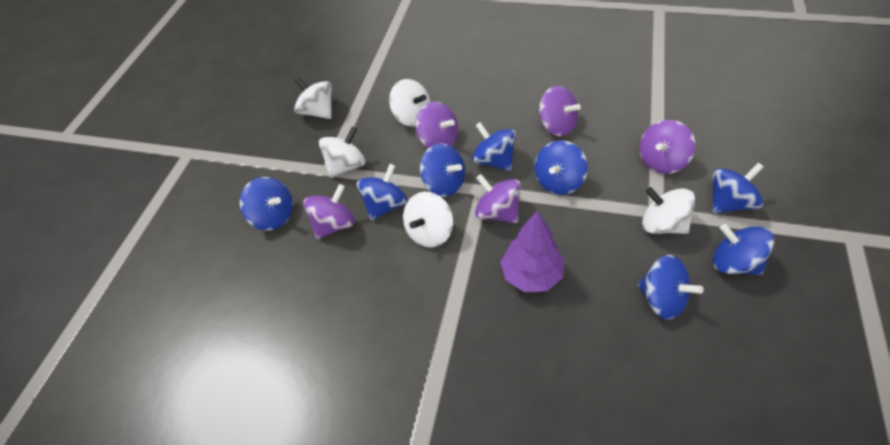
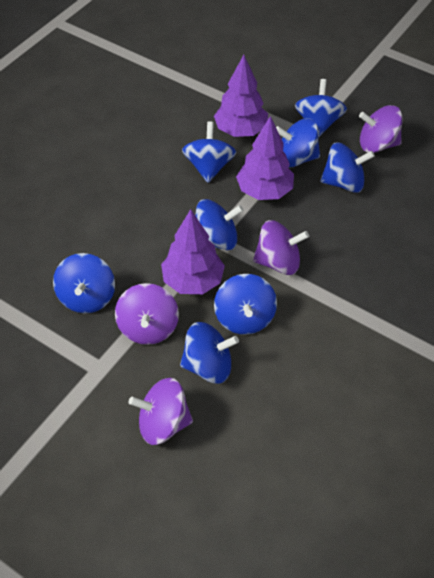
purple spinning top: 5 -> 4
purple tree: 1 -> 3
white spinning top: 5 -> 0

